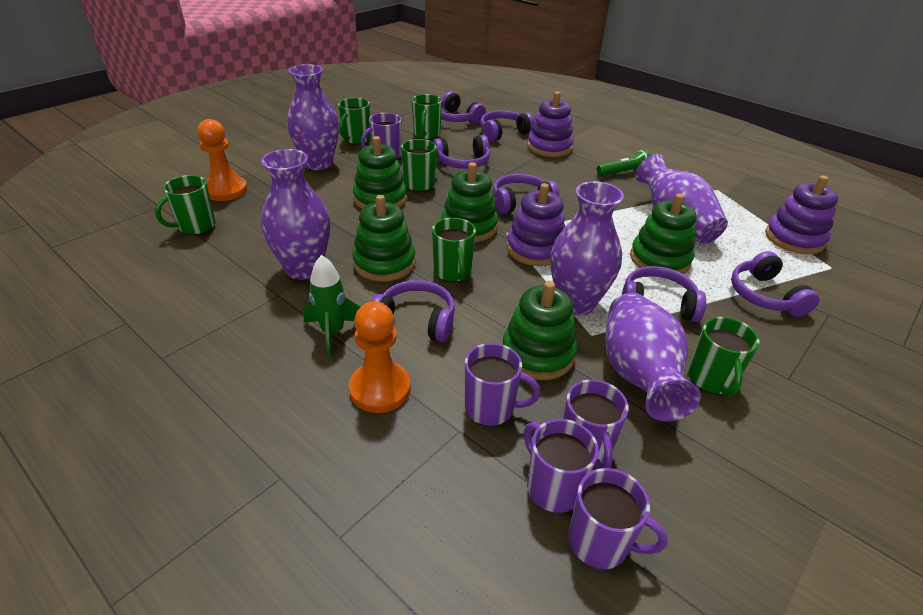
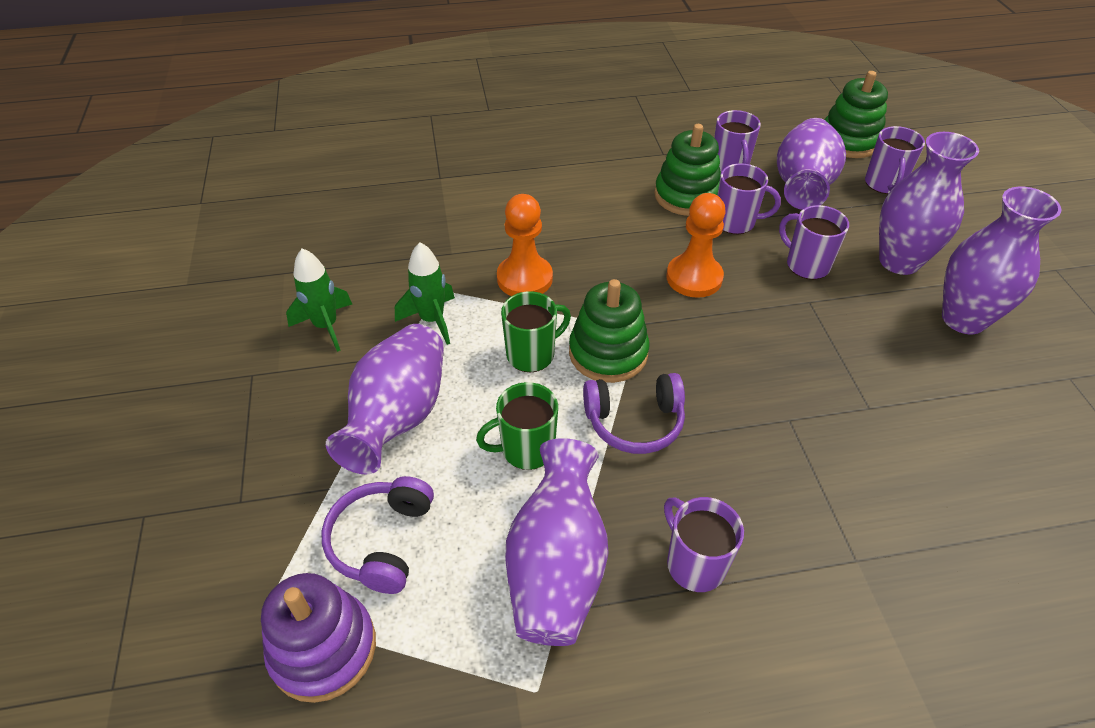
green flashlight: 1 -> 0
green mug: 6 -> 2
green rocket: 1 -> 2
green stacking toy: 5 -> 3
purple headphones: 7 -> 2
purple stacking toy: 3 -> 1

